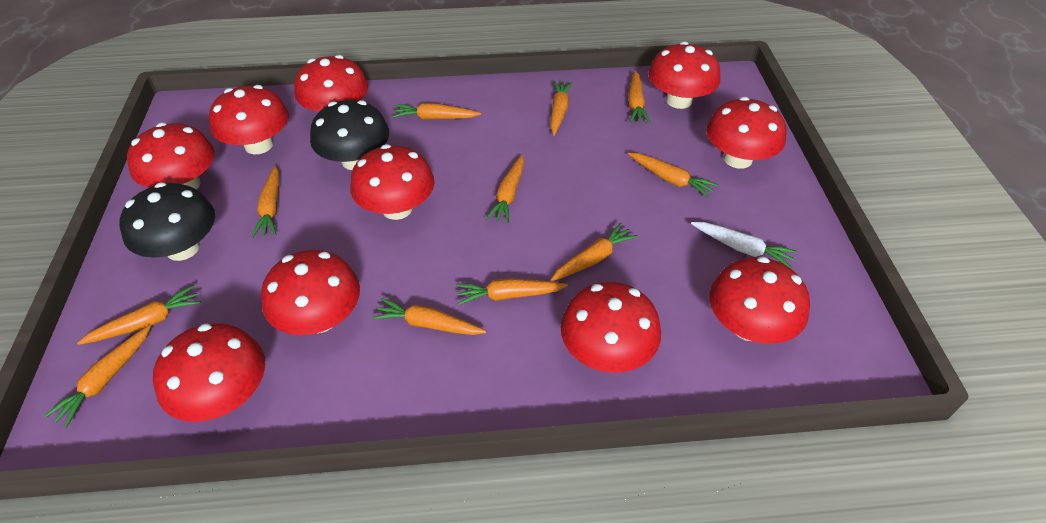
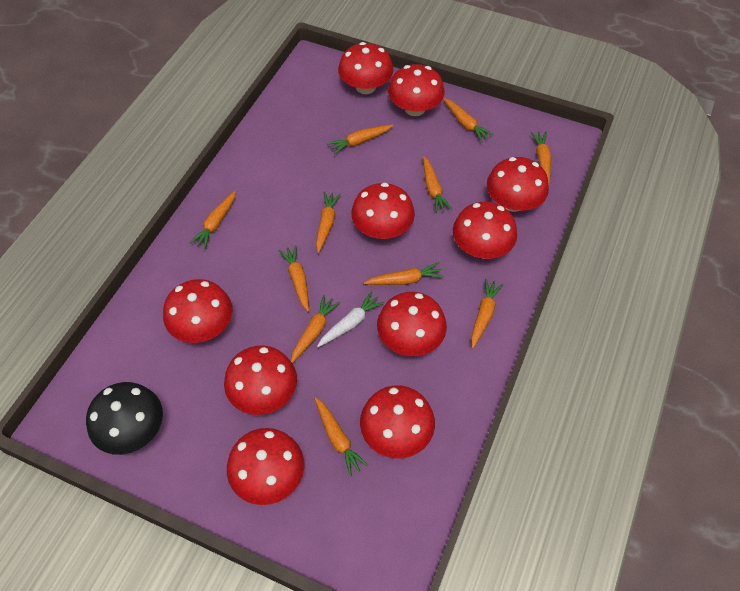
black mushroom: 2 -> 1

